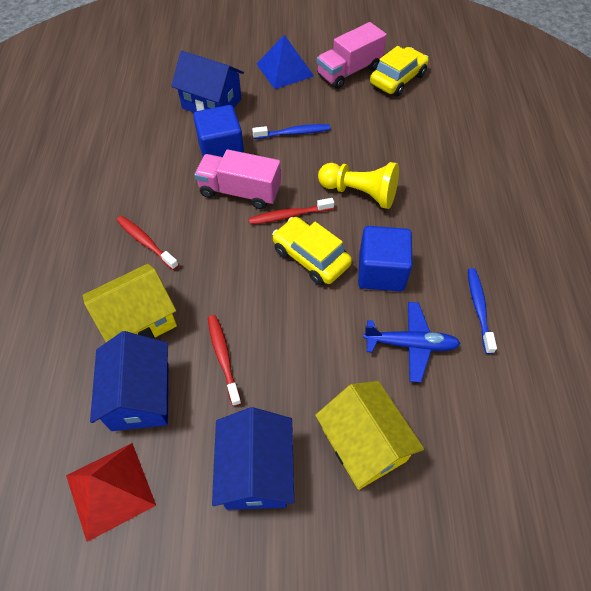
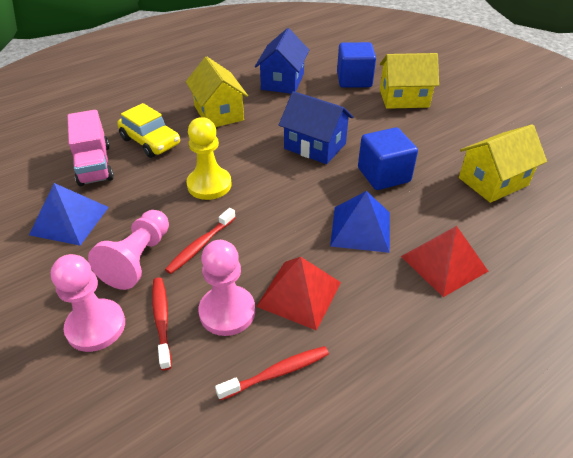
blue house: 3 -> 2
blue plane: 1 -> 0
blue pyramid: 1 -> 2
blue toothbrush: 2 -> 0
pink pawn: 0 -> 3
pink truck: 2 -> 1
red pyramid: 1 -> 2
yellow car: 2 -> 1
yellow house: 2 -> 3

